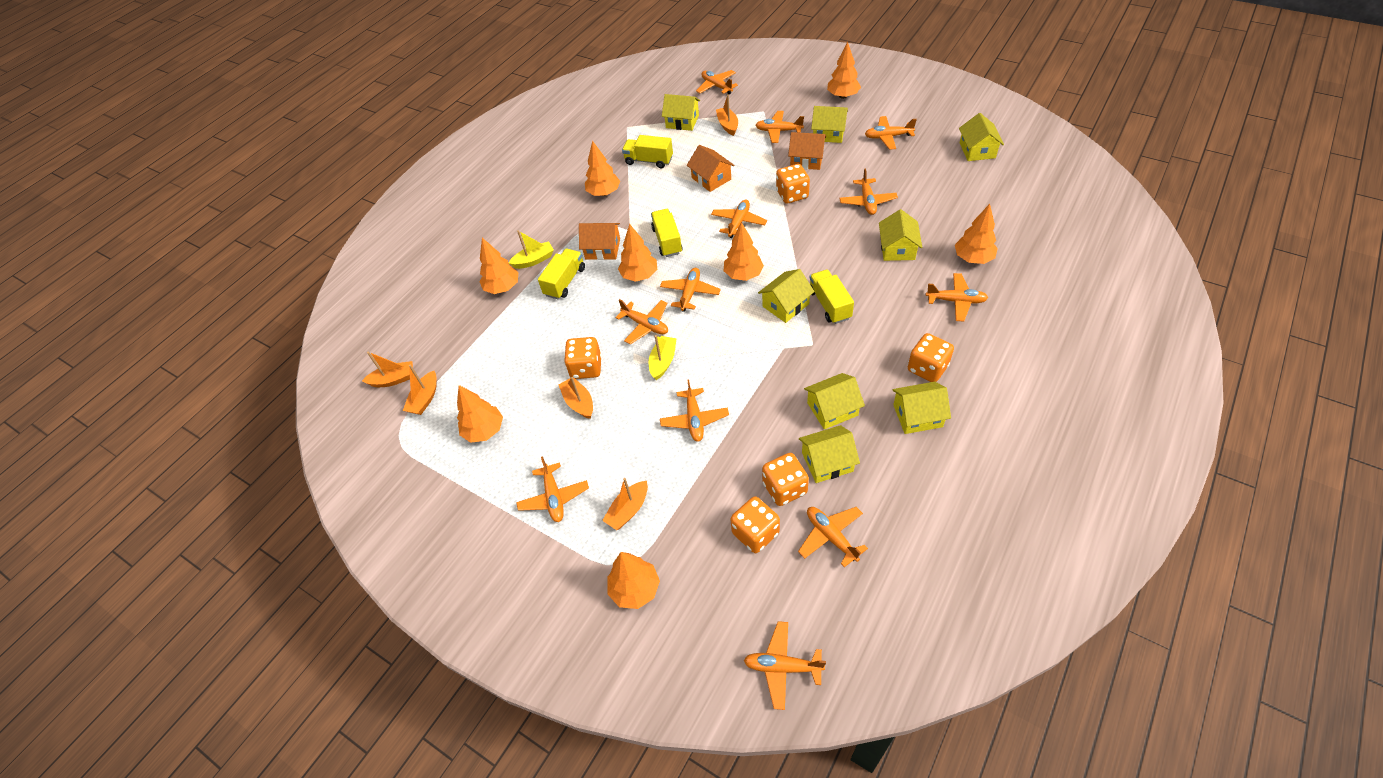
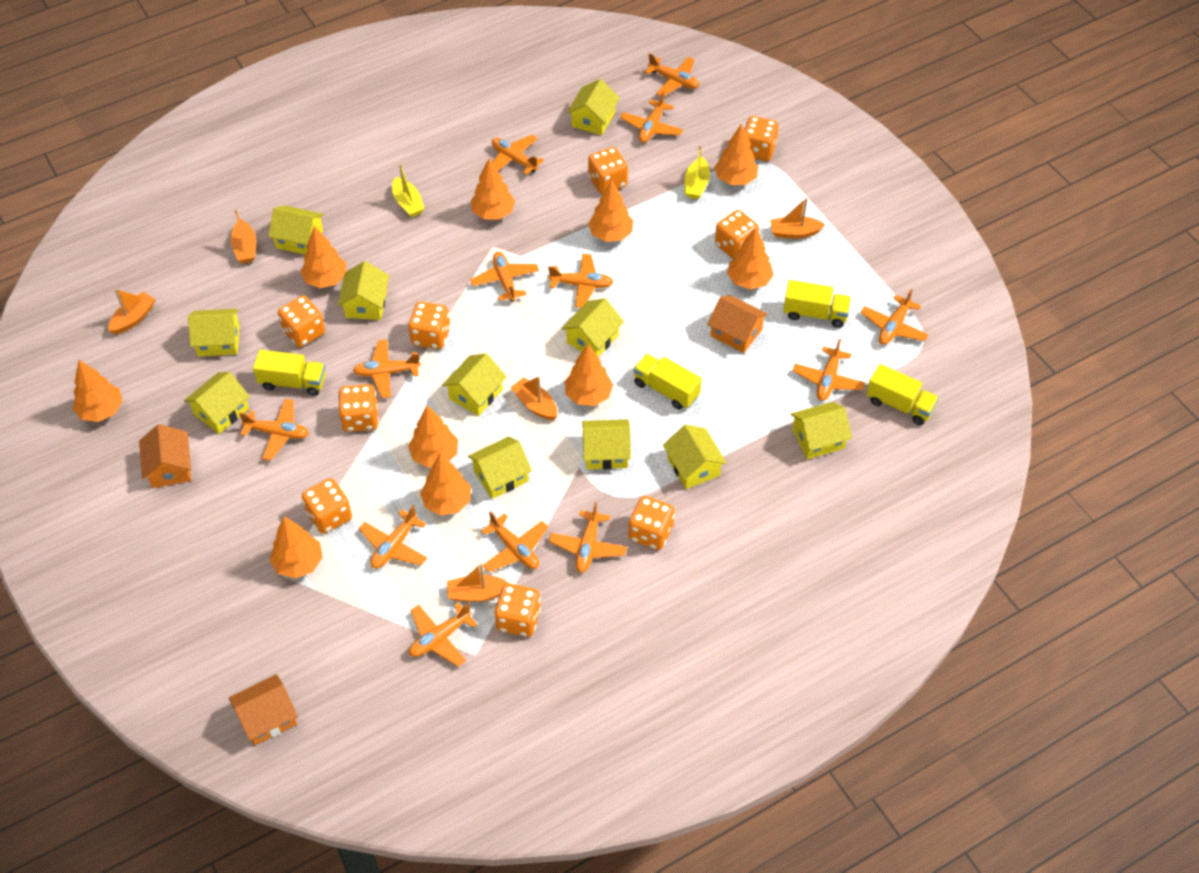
orange dice: 5 -> 9
orange plane: 12 -> 13
orange tree: 8 -> 10
yellow house: 8 -> 11

